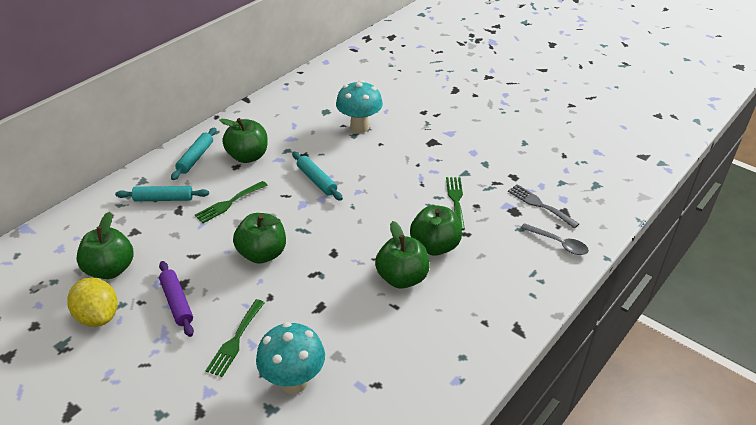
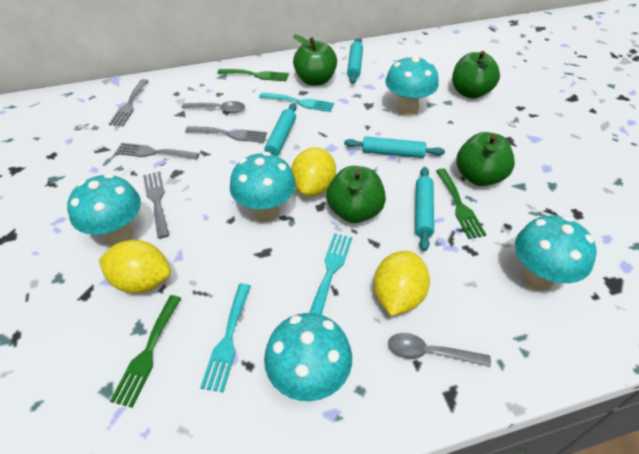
green apple: 5 -> 4
grey fork: 1 -> 4
grey spoon: 1 -> 2
purple rolling pin: 1 -> 0
turquoise fork: 0 -> 3
turquoise mushroom: 2 -> 5
turquoise rolling pin: 3 -> 4
yellow lemon: 1 -> 3

